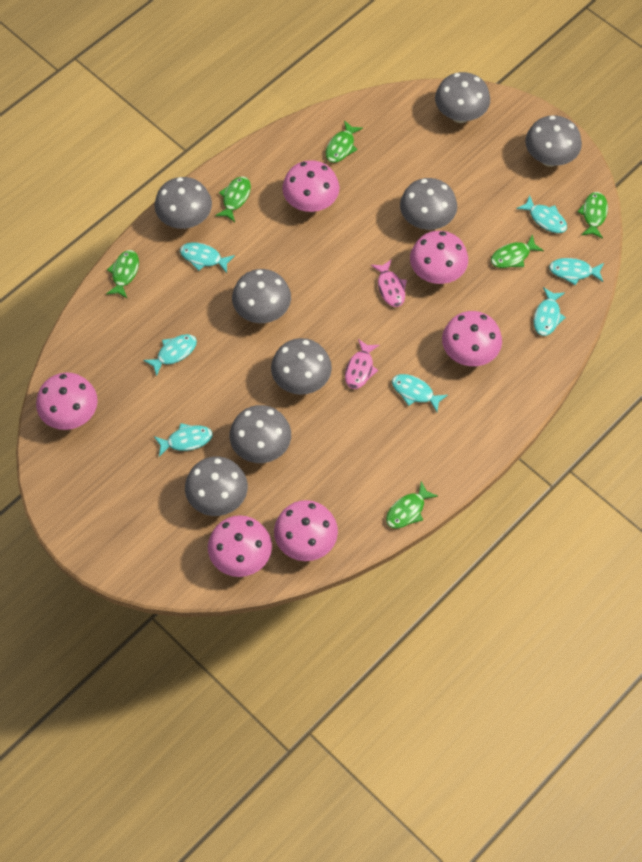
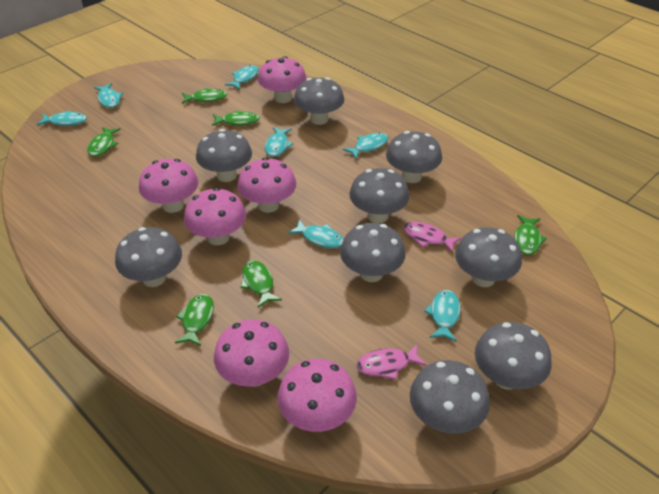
grey mushroom: 8 -> 9

